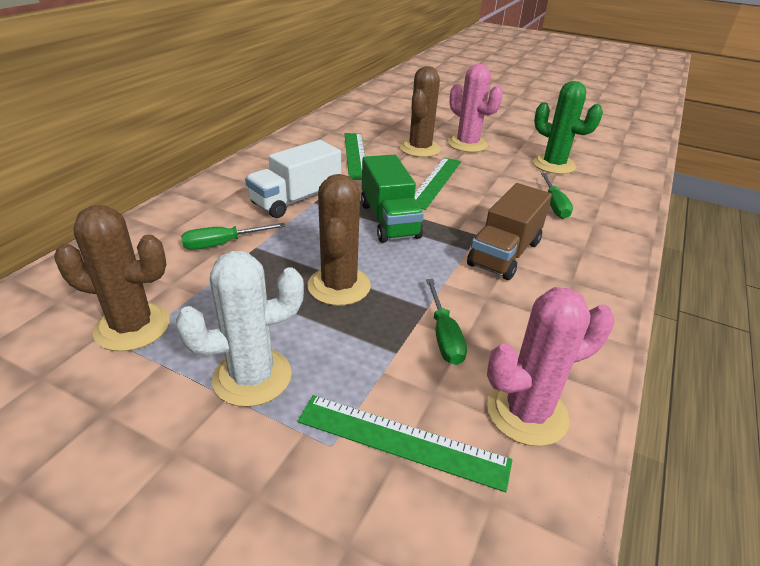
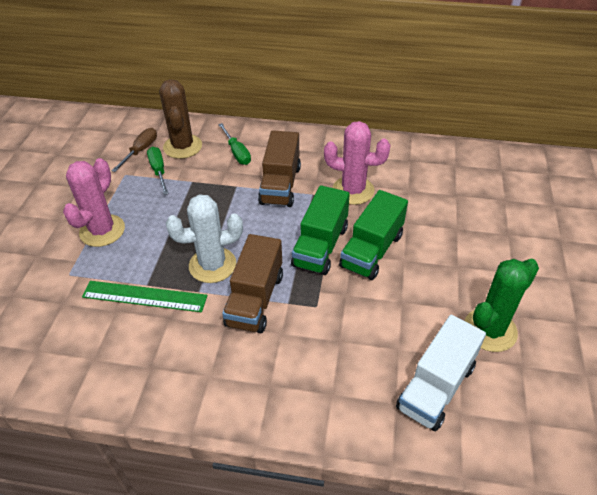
brown cactus: 3 -> 1
brown screwdriver: 0 -> 1
brown truck: 1 -> 2
green ruler: 3 -> 1
green screwdriver: 3 -> 2
green truck: 1 -> 2

